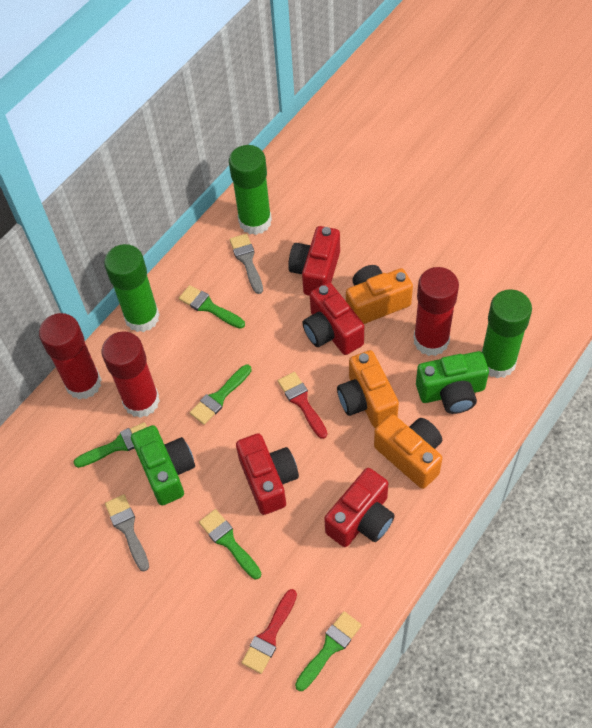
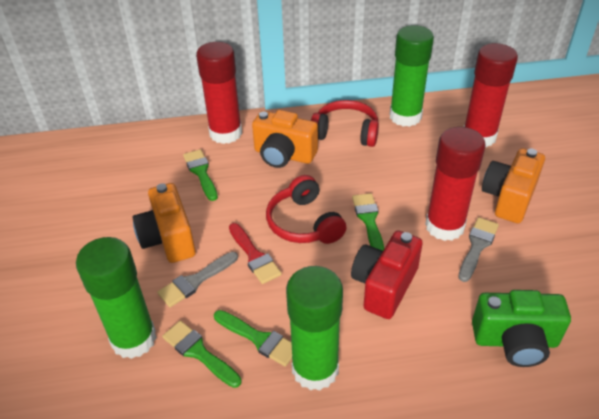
green brush: 5 -> 4
green camera: 2 -> 1
red brush: 2 -> 1
red camera: 4 -> 1
red headphones: 0 -> 2

